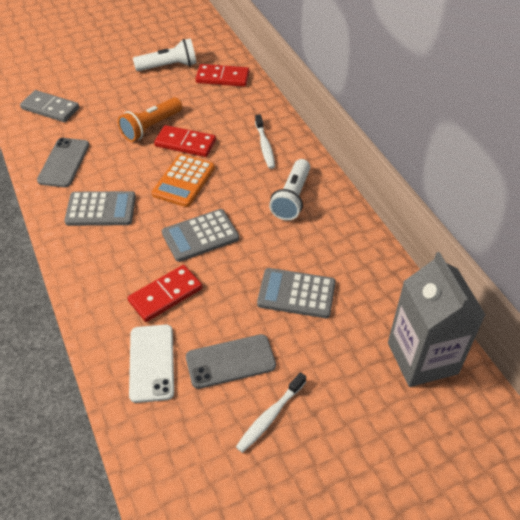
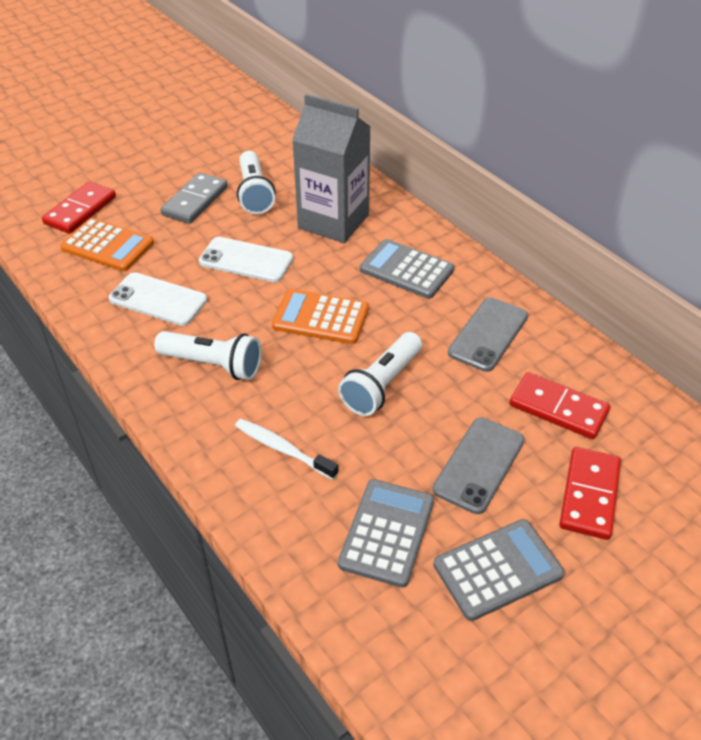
orange calculator: 1 -> 2
orange flashlight: 1 -> 0
white flashlight: 2 -> 3
white phone: 1 -> 2
white toothbrush: 2 -> 1

